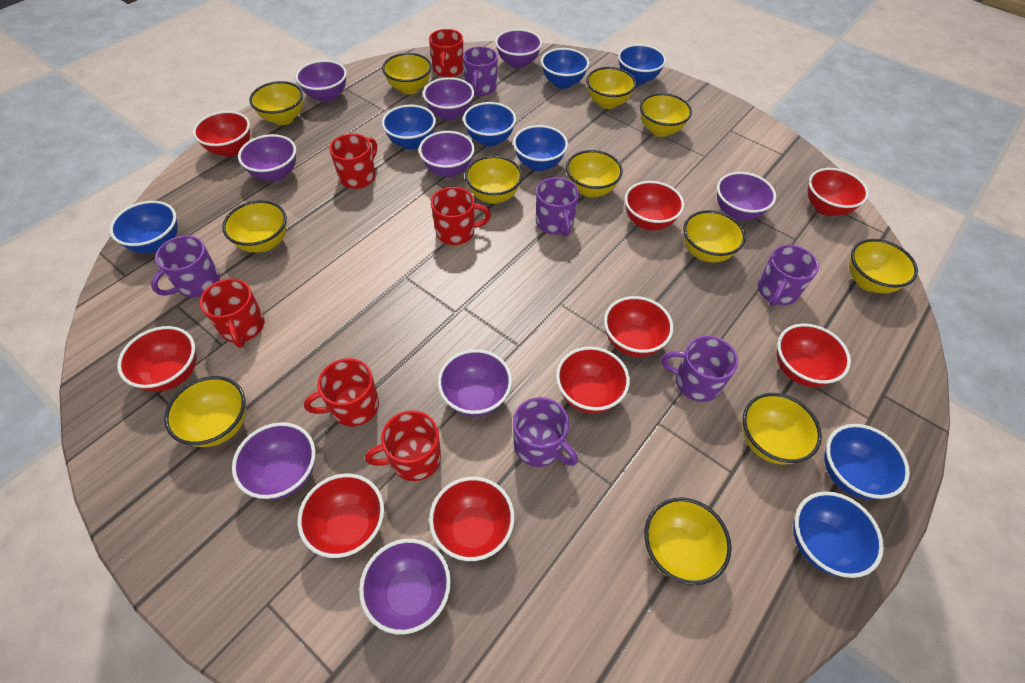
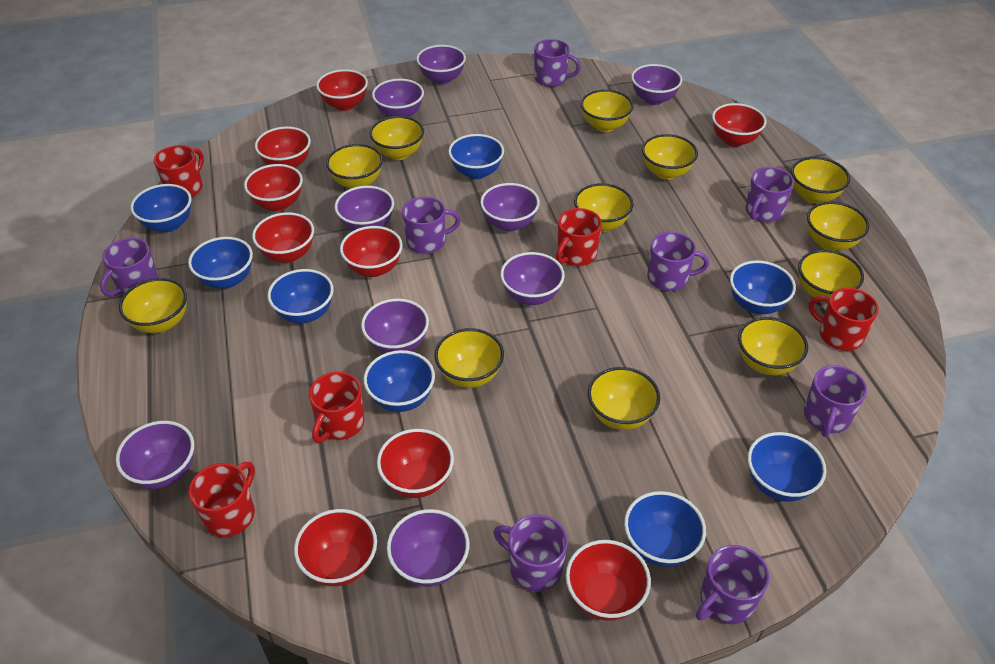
purple mug: 6 -> 8
red mug: 6 -> 5

